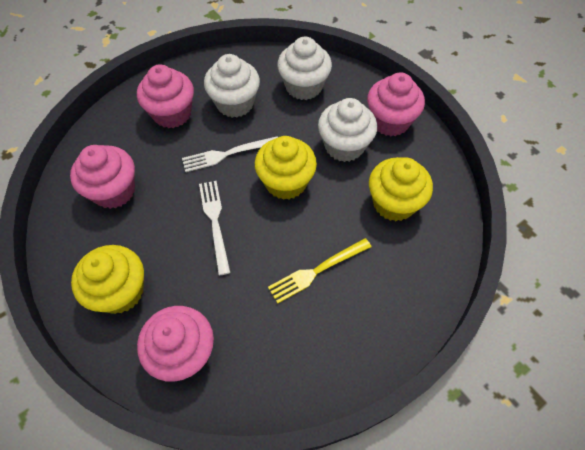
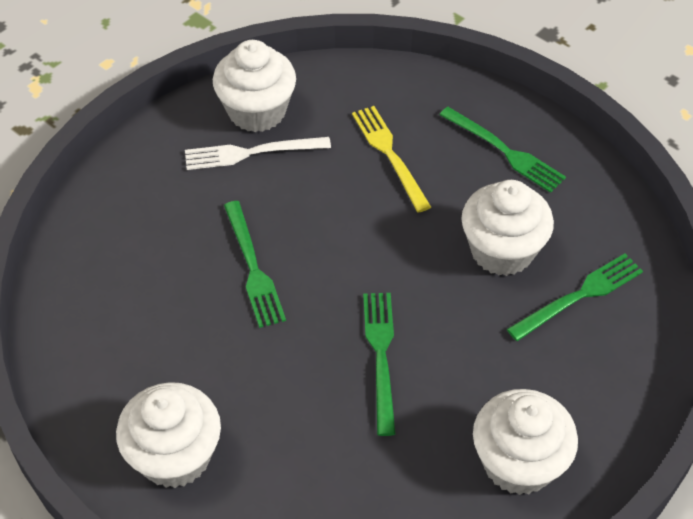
green fork: 0 -> 4
pink cupcake: 4 -> 0
white cupcake: 3 -> 4
white fork: 2 -> 1
yellow cupcake: 3 -> 0

